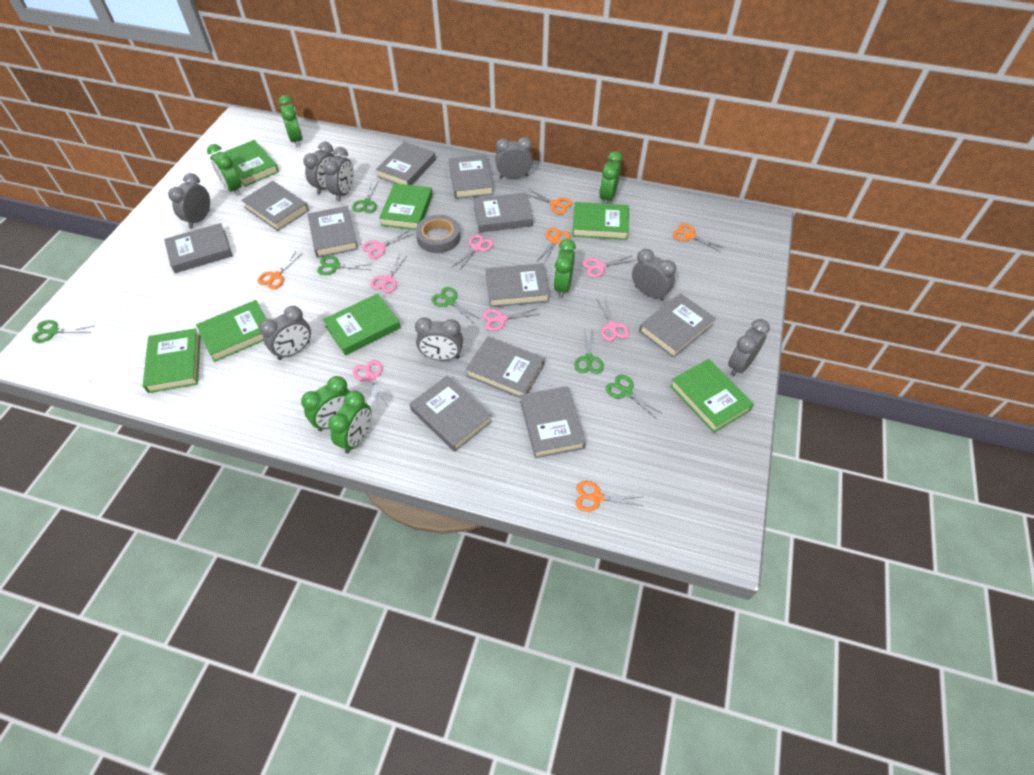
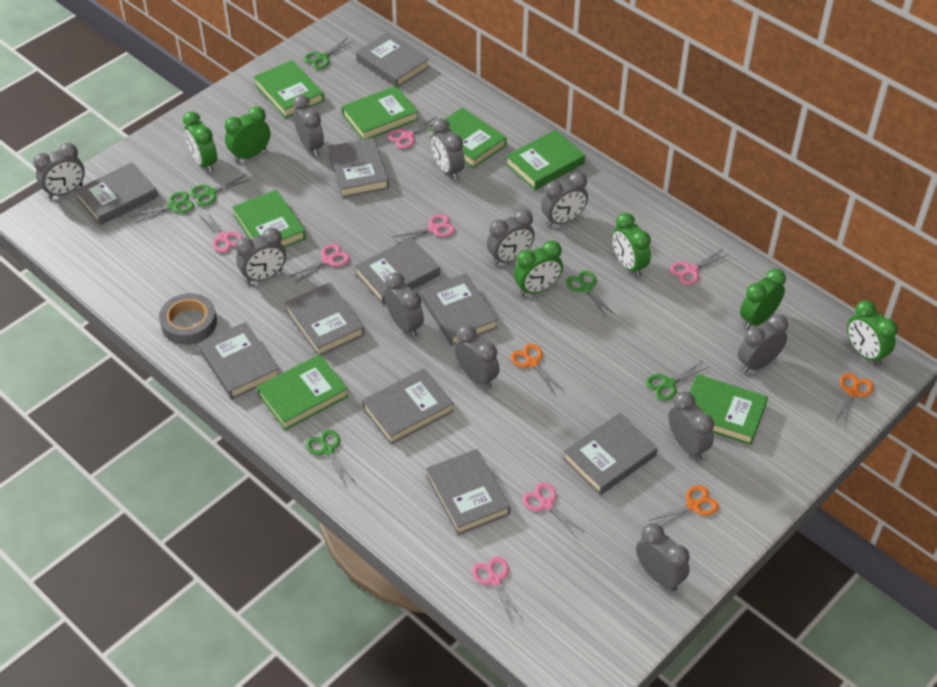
grey book: 11 -> 10
grey clock: 8 -> 11
orange scissors: 5 -> 3

